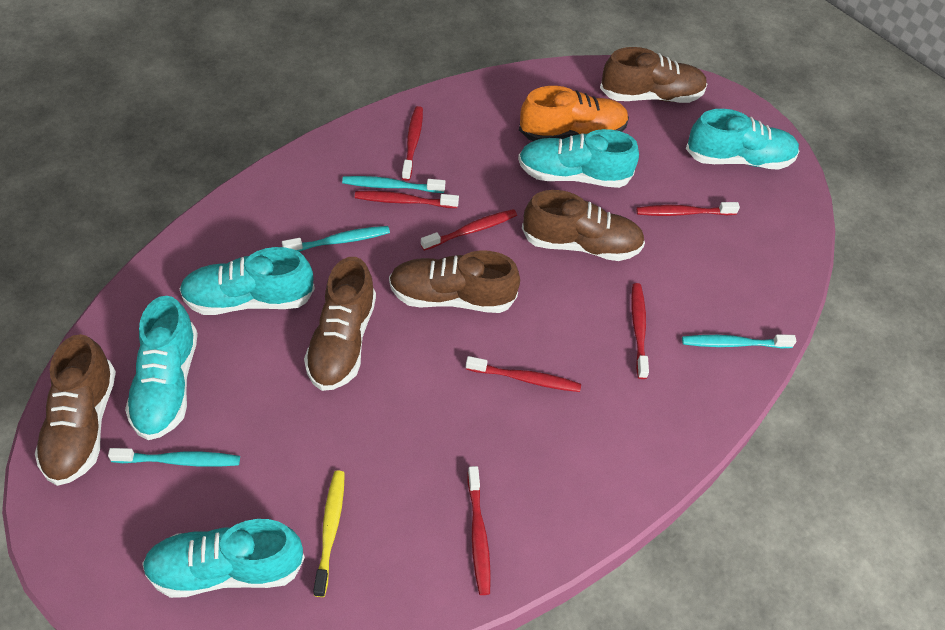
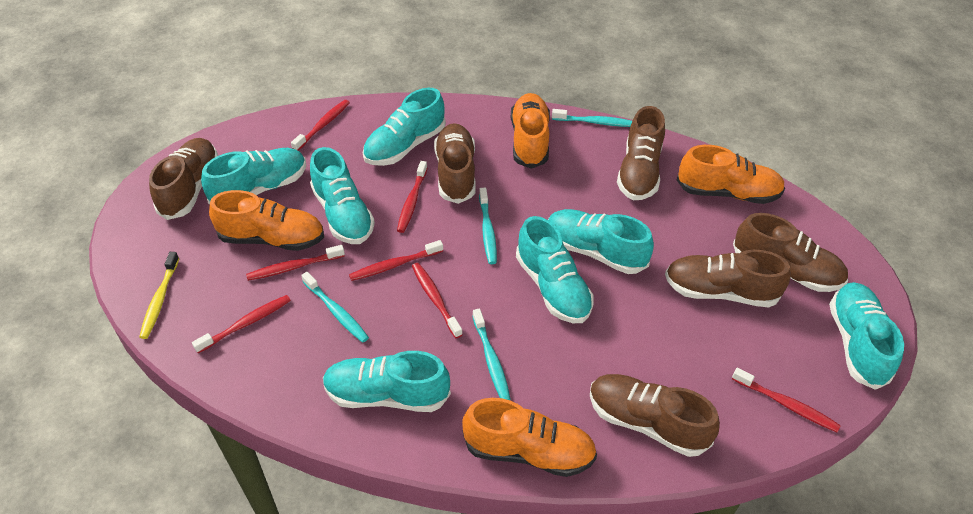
brown shoe: 5 -> 6
orange shoe: 1 -> 4
turquoise shoe: 5 -> 7

